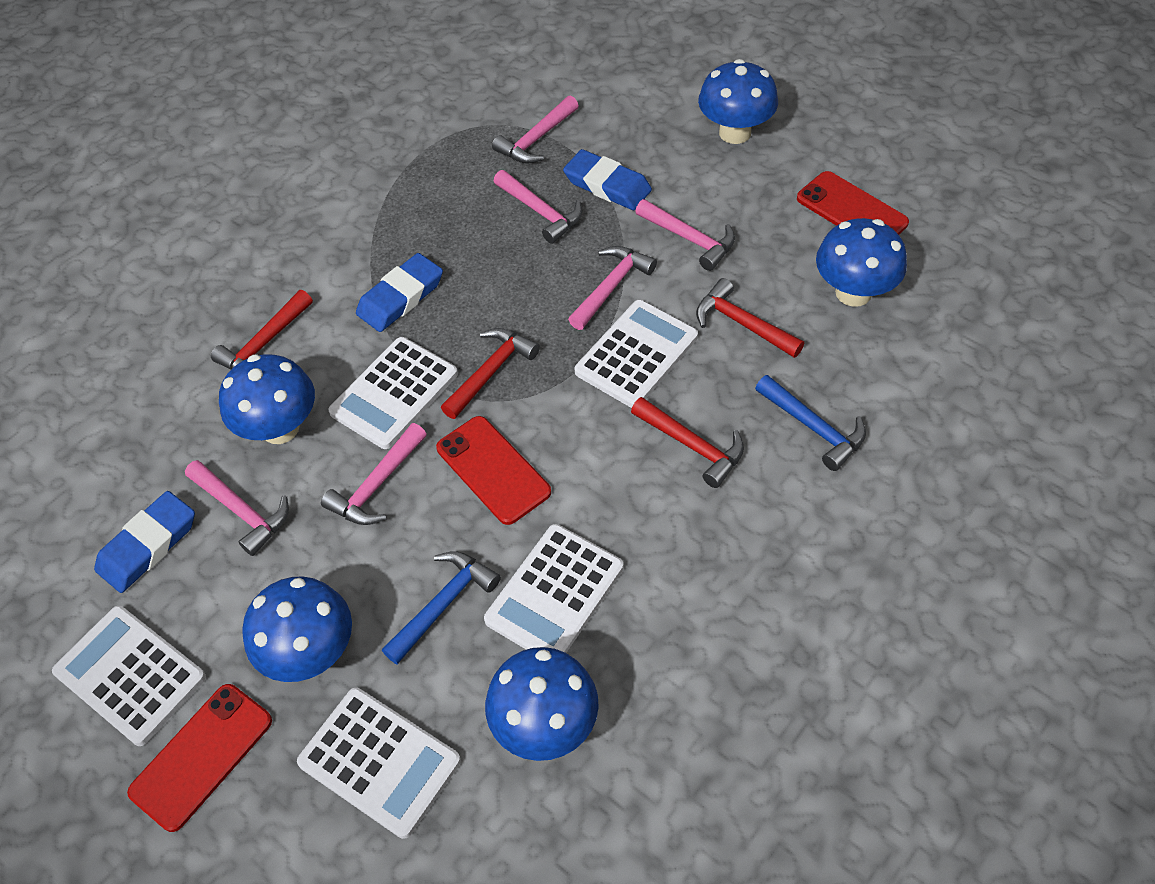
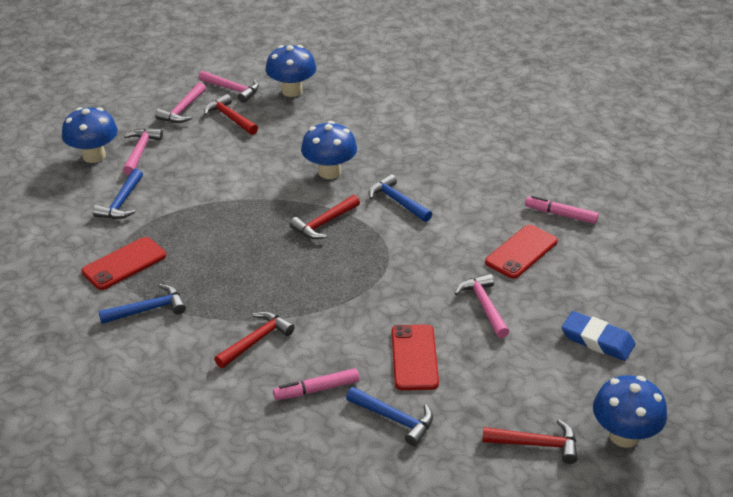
blue eraser: 3 -> 1
blue hammer: 2 -> 4
blue mushroom: 5 -> 4
pink hammer: 6 -> 4
pink marker: 0 -> 2
white calculator: 5 -> 0

